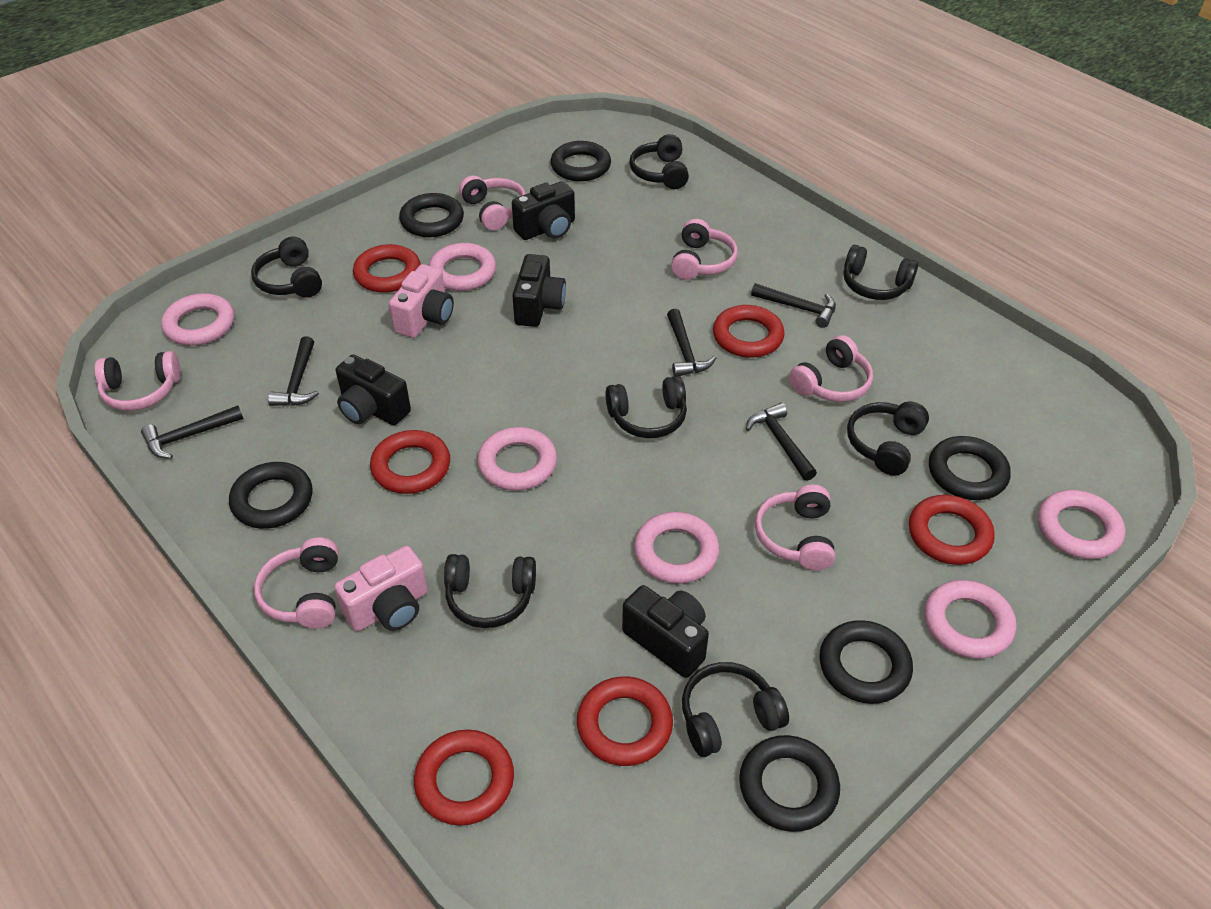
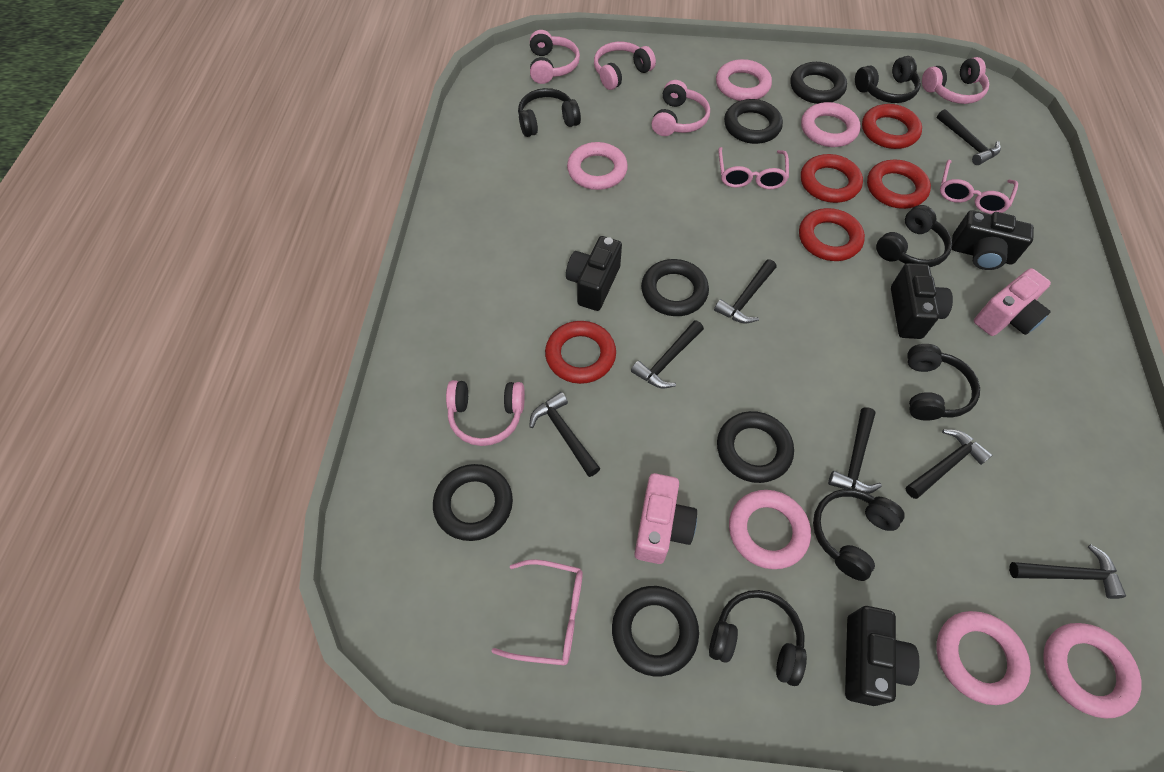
black hammer: 5 -> 7
black headphones: 7 -> 6
pink glasses: 0 -> 3
pink headphones: 6 -> 5
red ring: 6 -> 5

